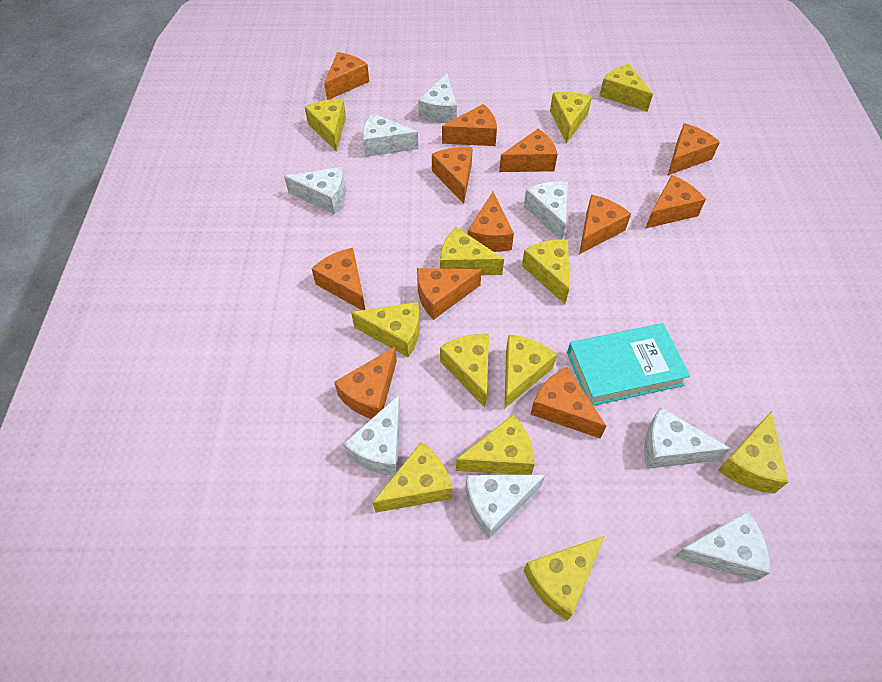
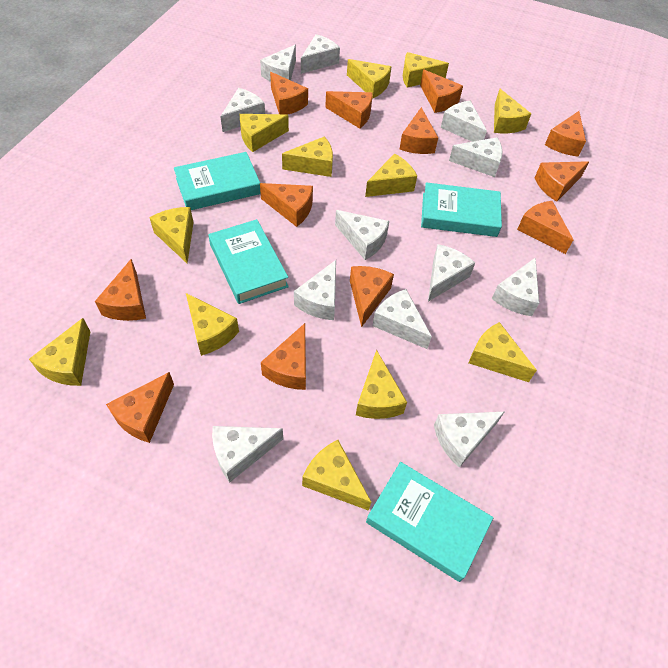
turquoise book: 1 -> 4
white cheese: 8 -> 12

